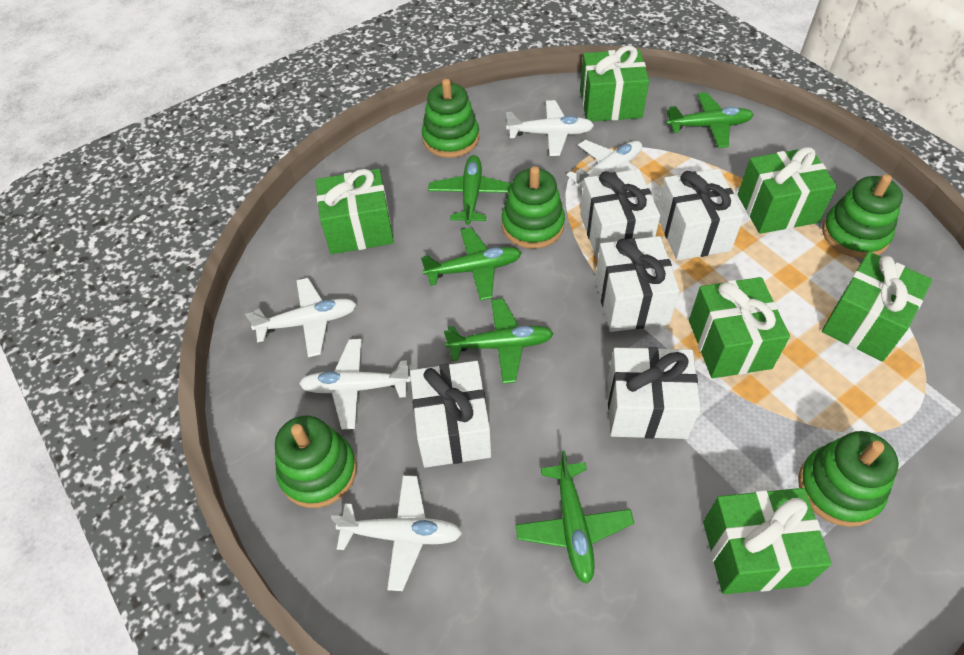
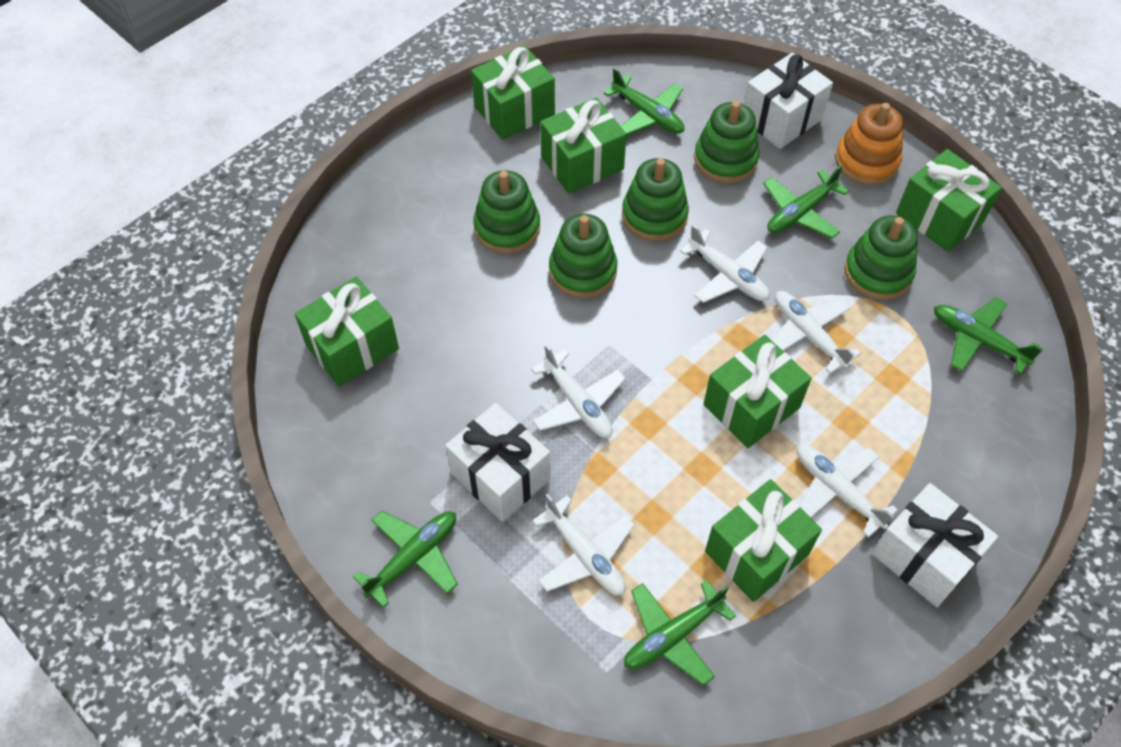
orange stacking toy: 0 -> 1
white gift: 5 -> 3

